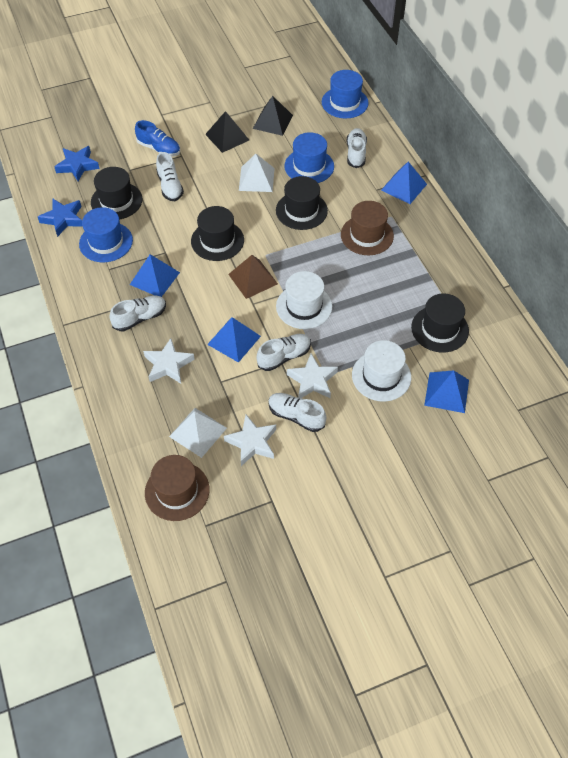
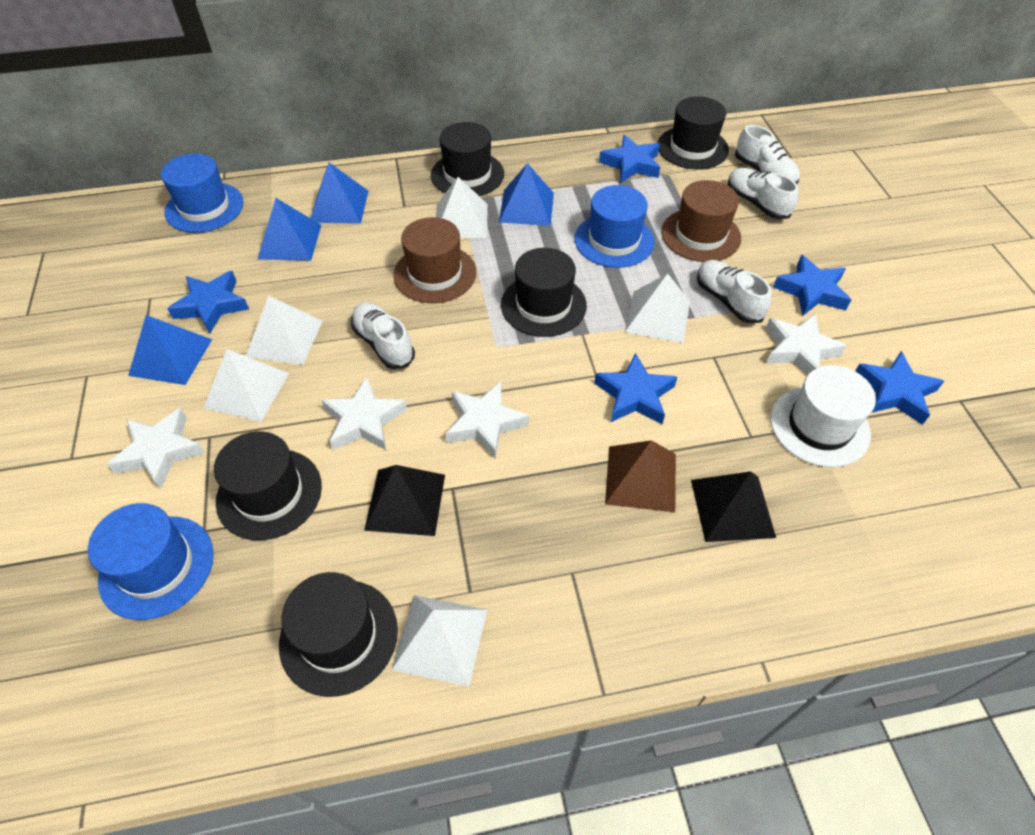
black hat: 4 -> 5
blue shoe: 1 -> 0
blue star: 2 -> 5
white hat: 2 -> 1
white pyramid: 2 -> 5
white shoe: 5 -> 4
white star: 3 -> 4

